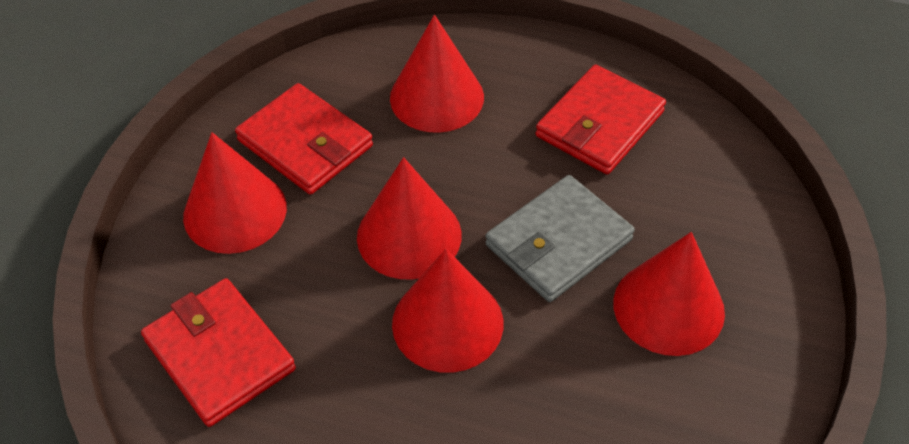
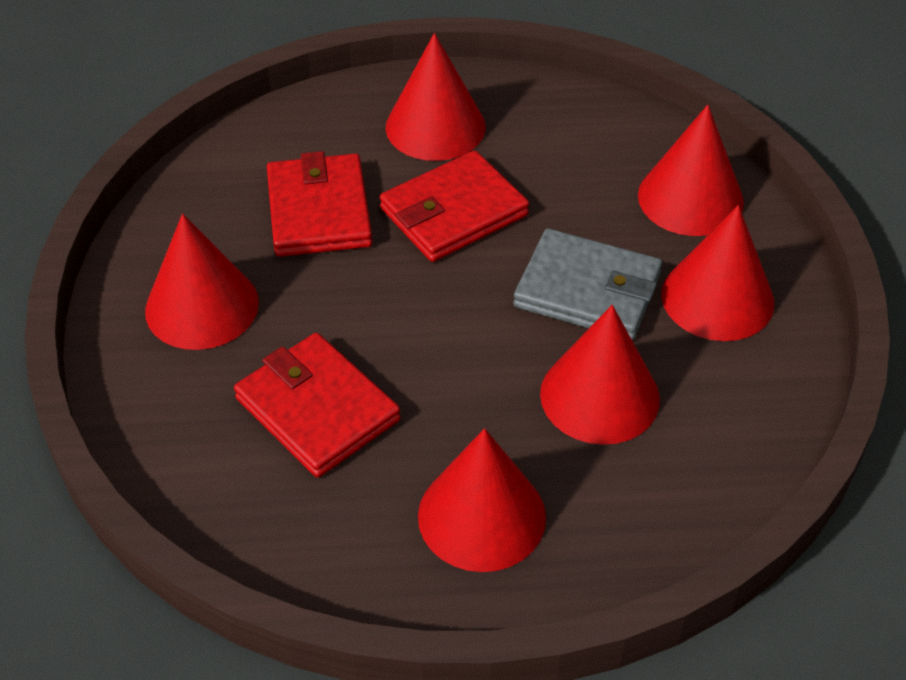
red cone: 5 -> 6

